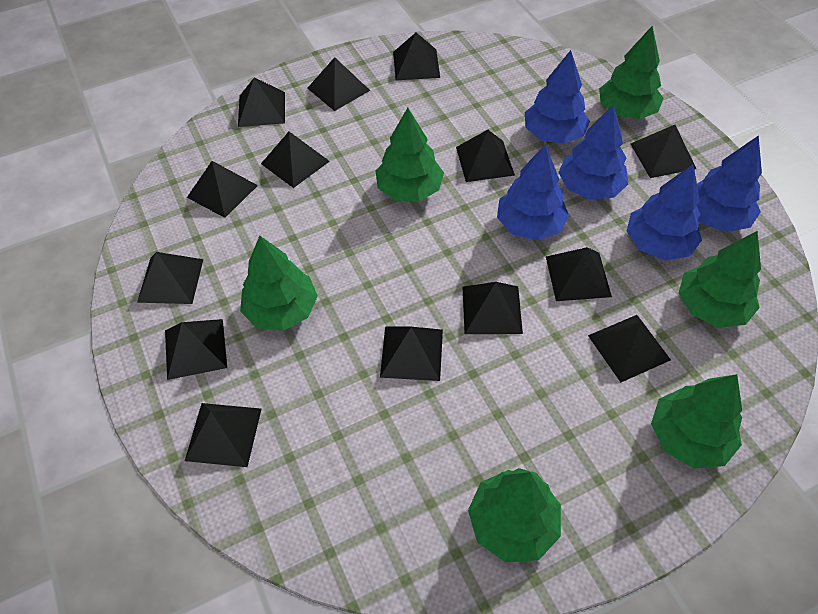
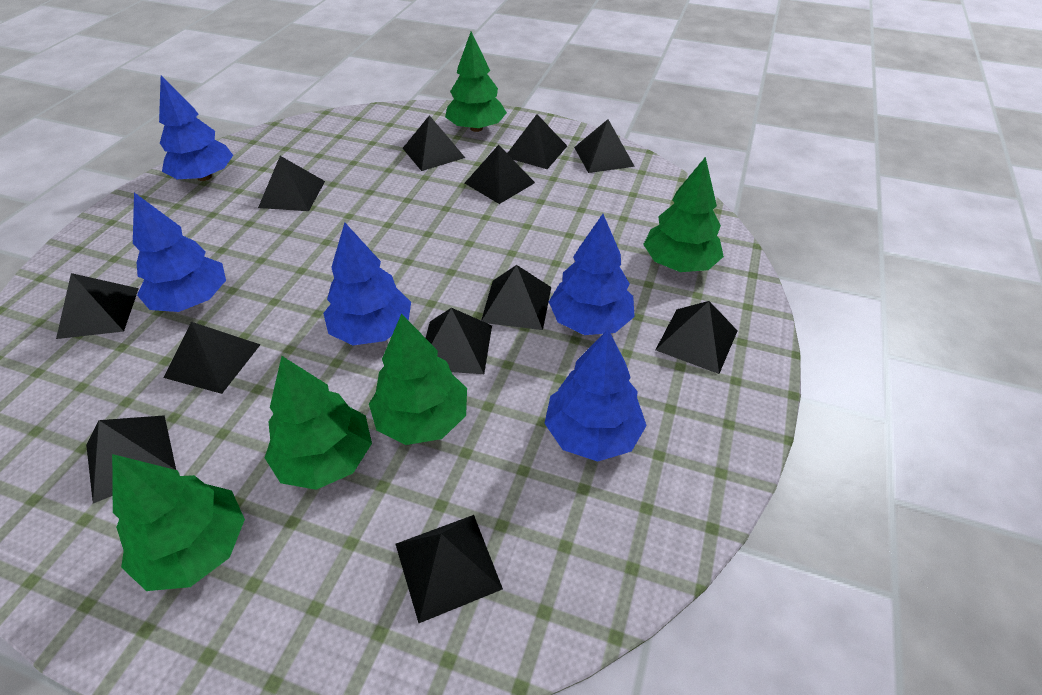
black pyramid: 14 -> 12
green tree: 6 -> 5

